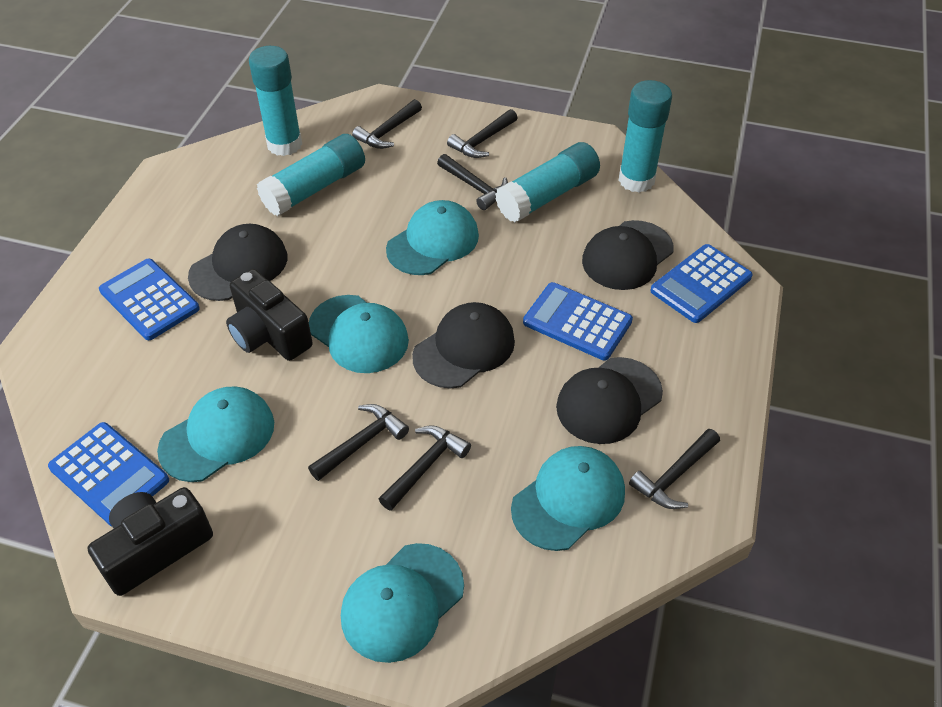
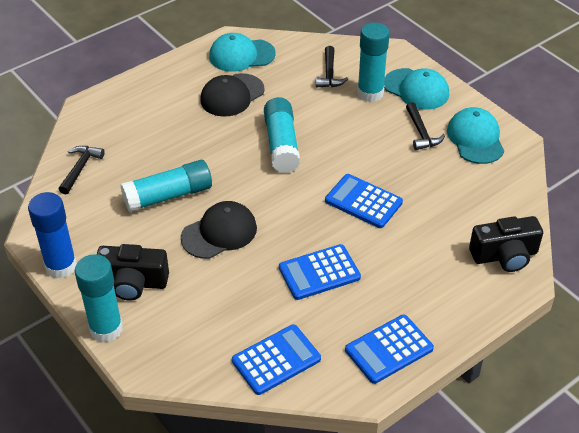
black cap: 4 -> 2
black hammer: 6 -> 3
blue glue stick: 0 -> 1
turquoise cap: 5 -> 3

